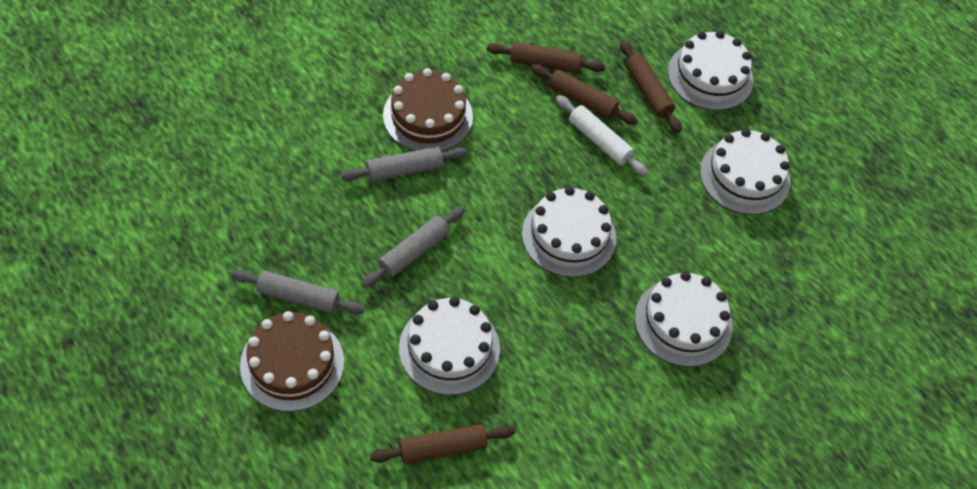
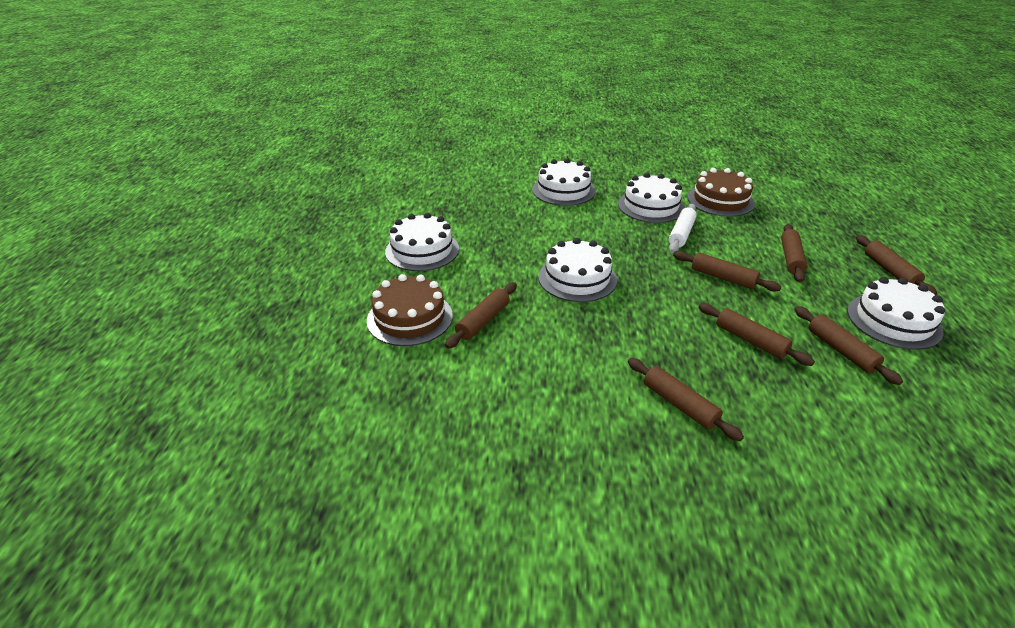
brown rolling pin: 4 -> 7
grey rolling pin: 3 -> 0

